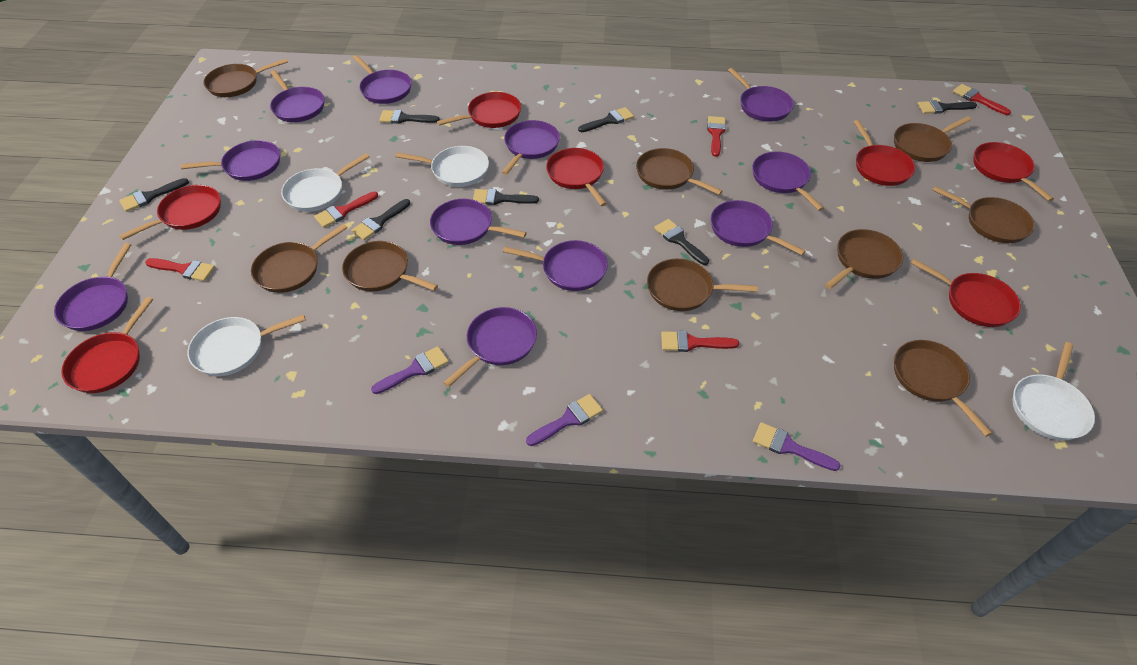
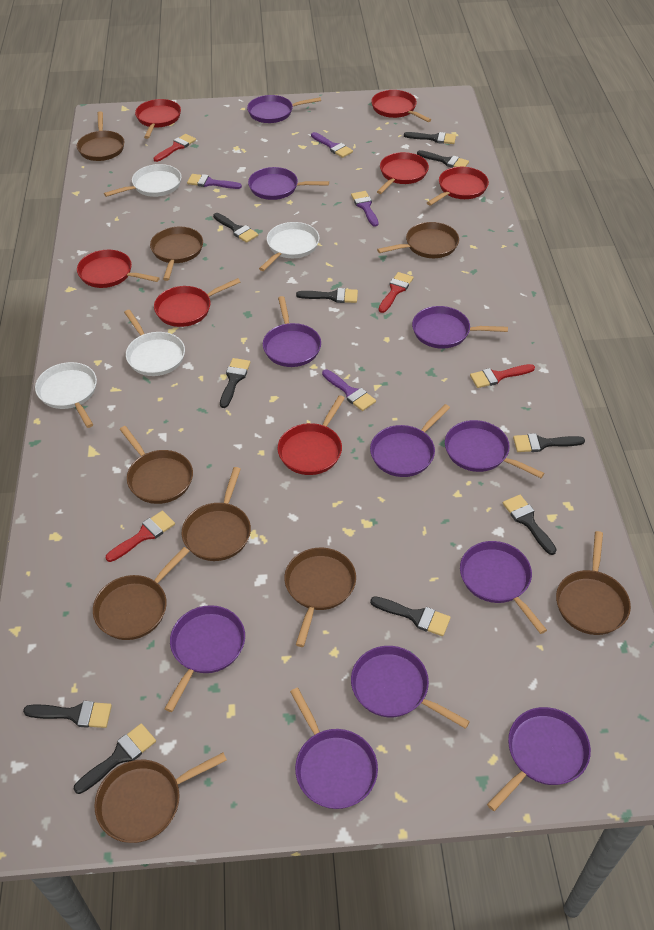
black brush: 7 -> 10
purple brush: 3 -> 4
red brush: 5 -> 4

